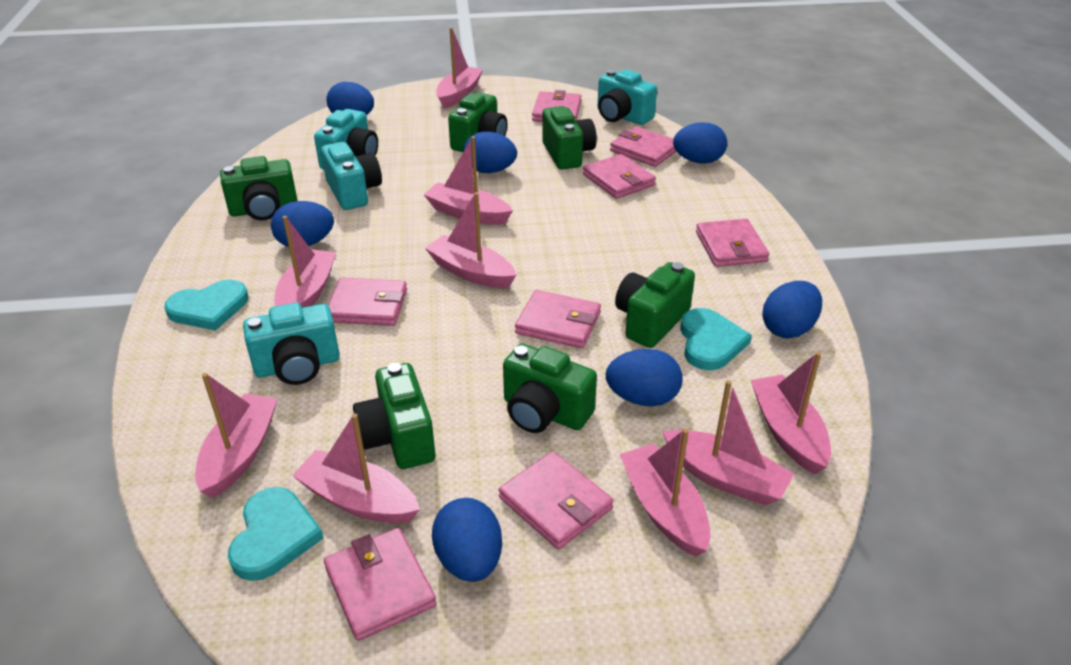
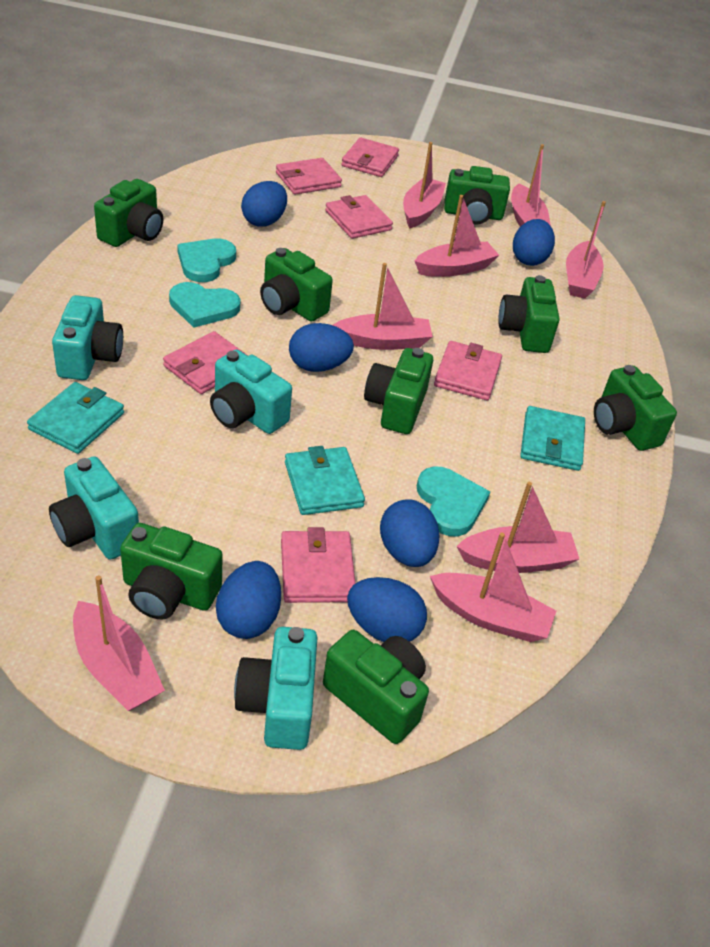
blue egg: 7 -> 6
green camera: 6 -> 8
pink boat: 9 -> 8
pink wallet: 8 -> 6
turquoise wallet: 0 -> 3

